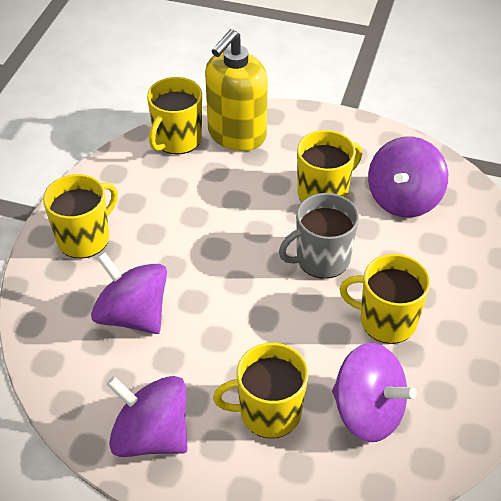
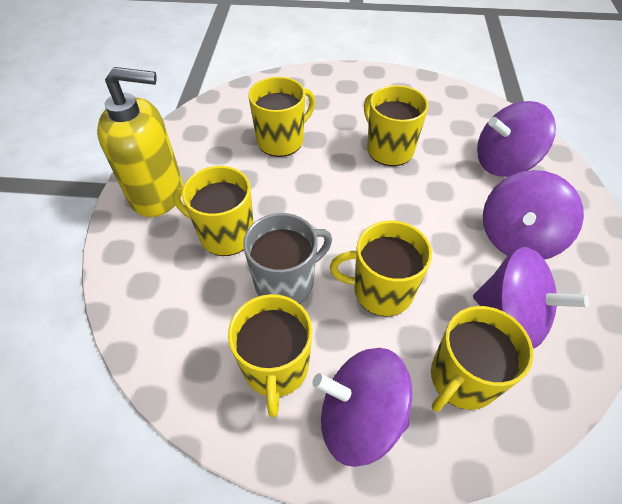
yellow mug: 5 -> 6

